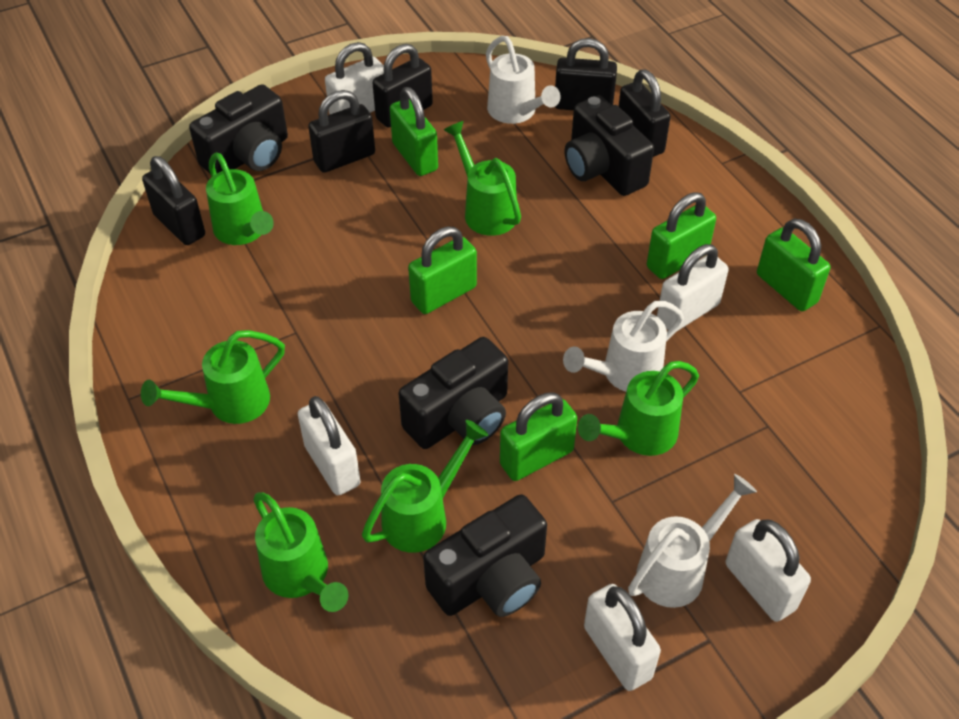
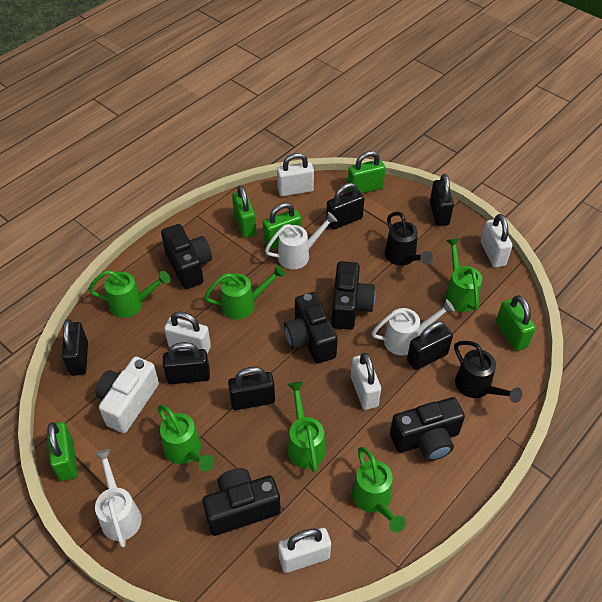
black camera: 4 -> 5
black padlock: 5 -> 6
black watering can: 0 -> 2
white camera: 0 -> 1

